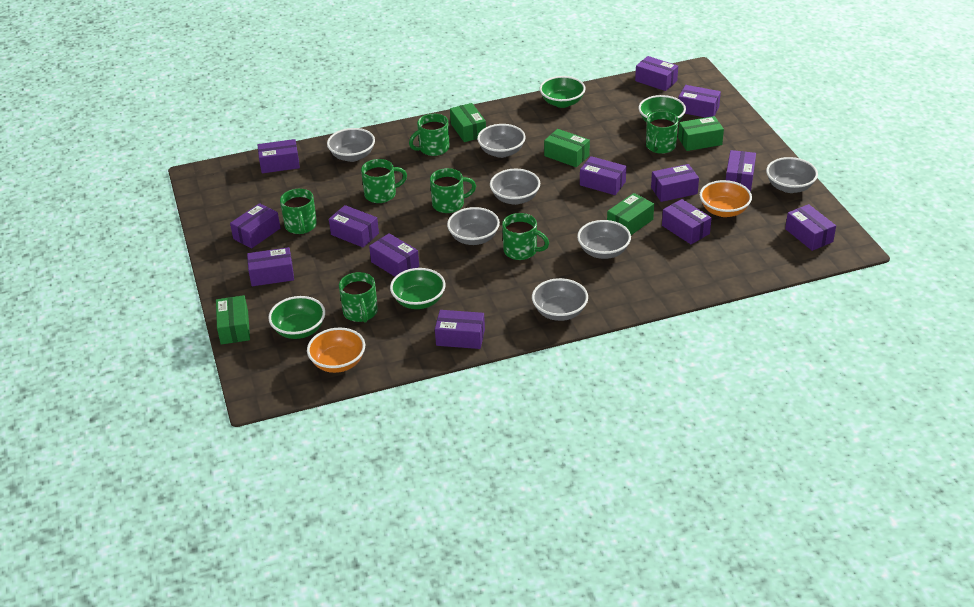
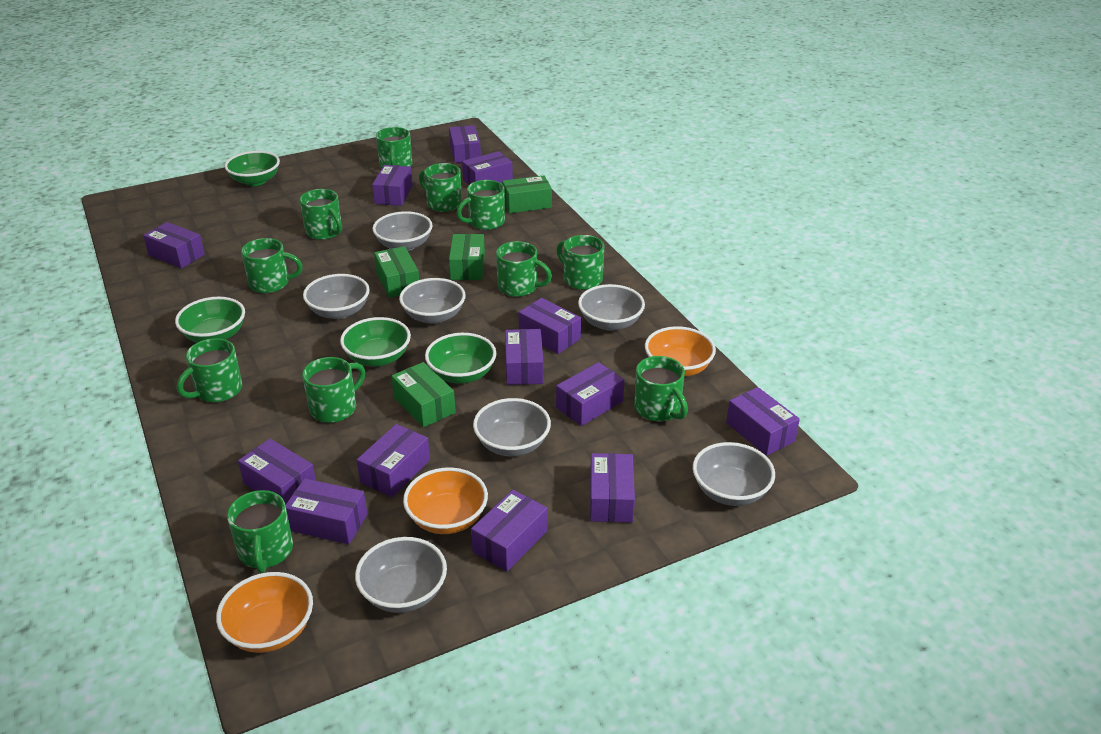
green box: 5 -> 4
green mug: 7 -> 11
orange bowl: 2 -> 3

